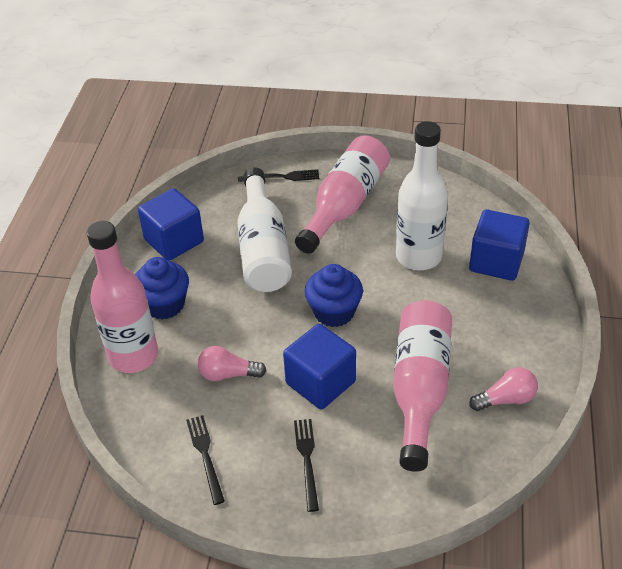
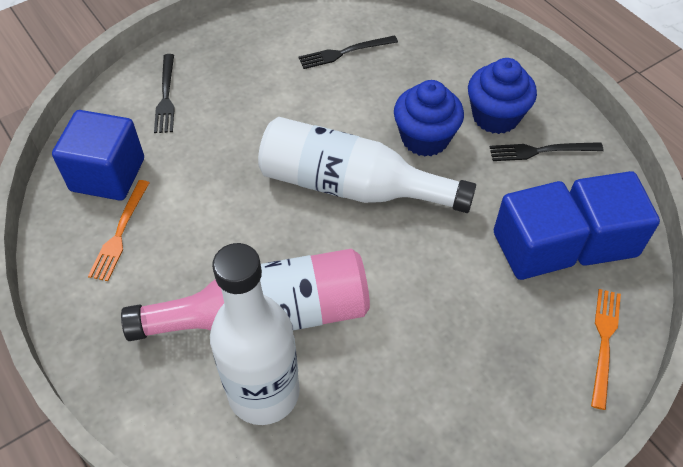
orange fork: 0 -> 2
pink bottle: 3 -> 1
pink light bulb: 2 -> 0

